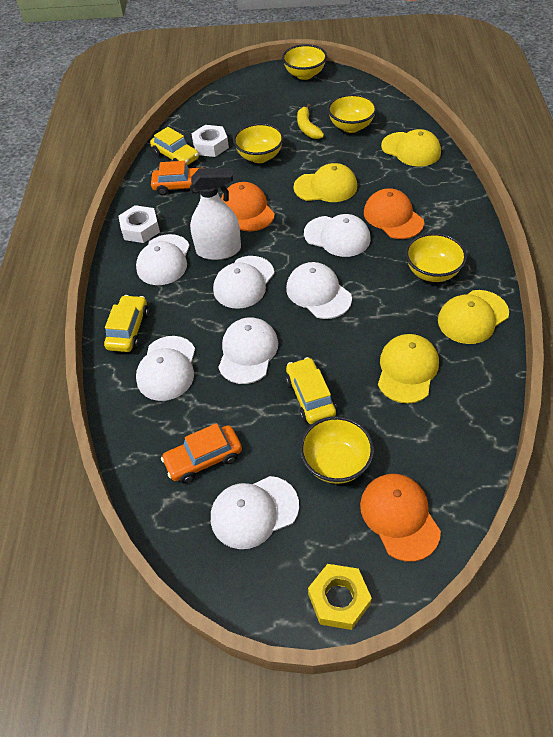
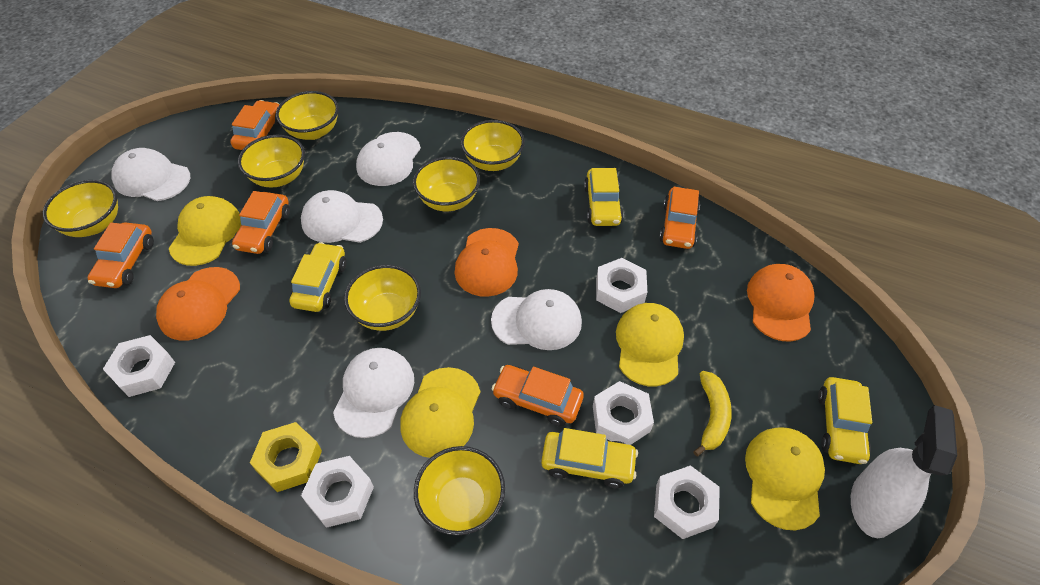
orange car: 2 -> 5
white cap: 7 -> 5
white nut: 2 -> 5
yellow bowl: 5 -> 7
yellow car: 3 -> 4

